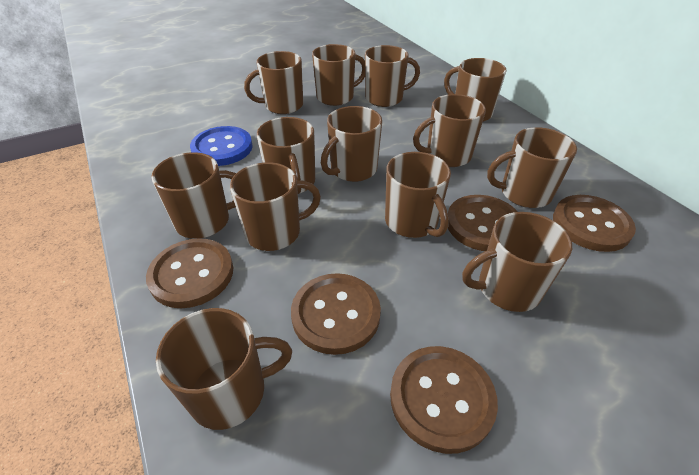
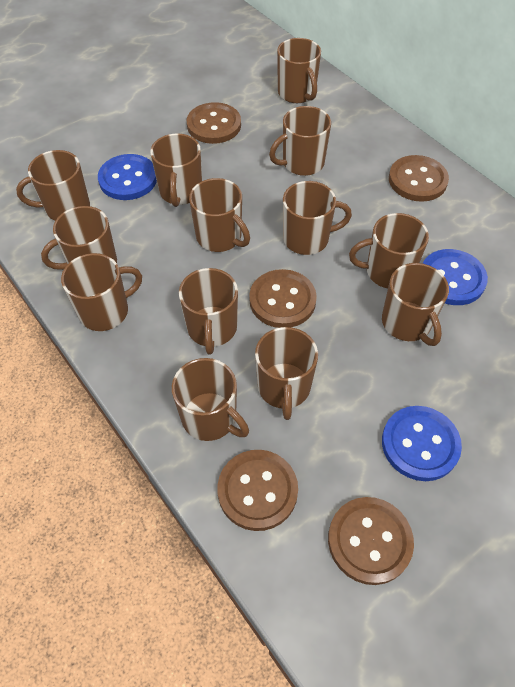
blue button: 1 -> 3

